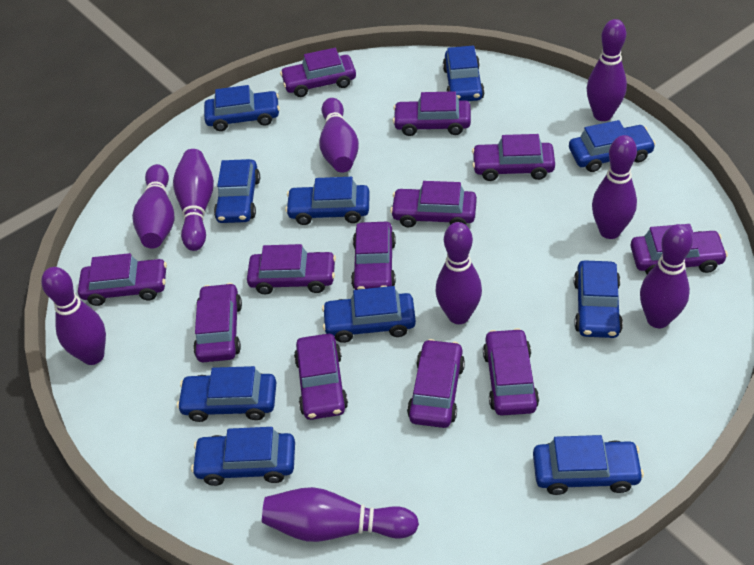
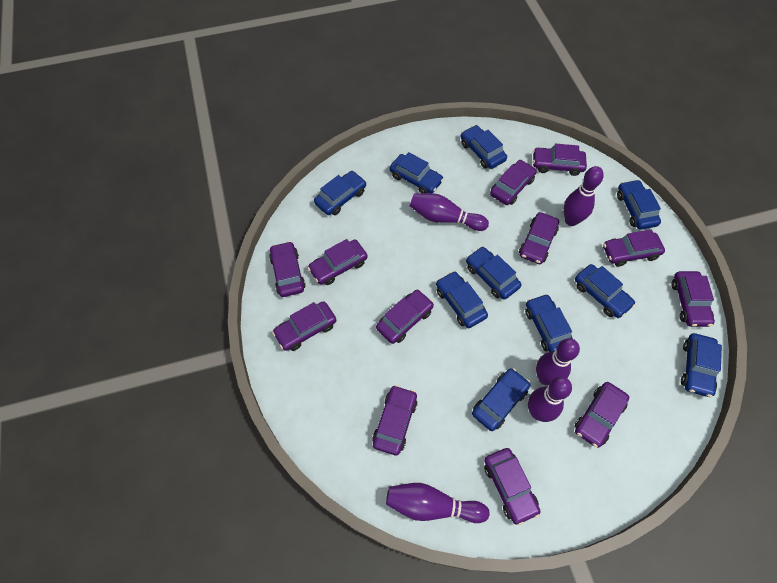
purple bowling pin: 9 -> 5

